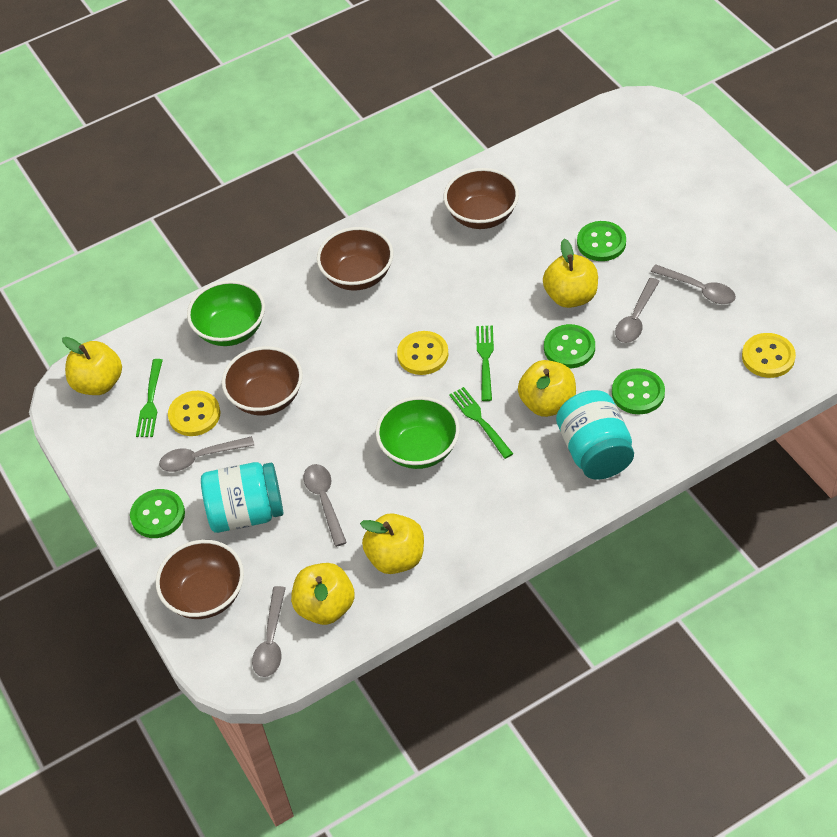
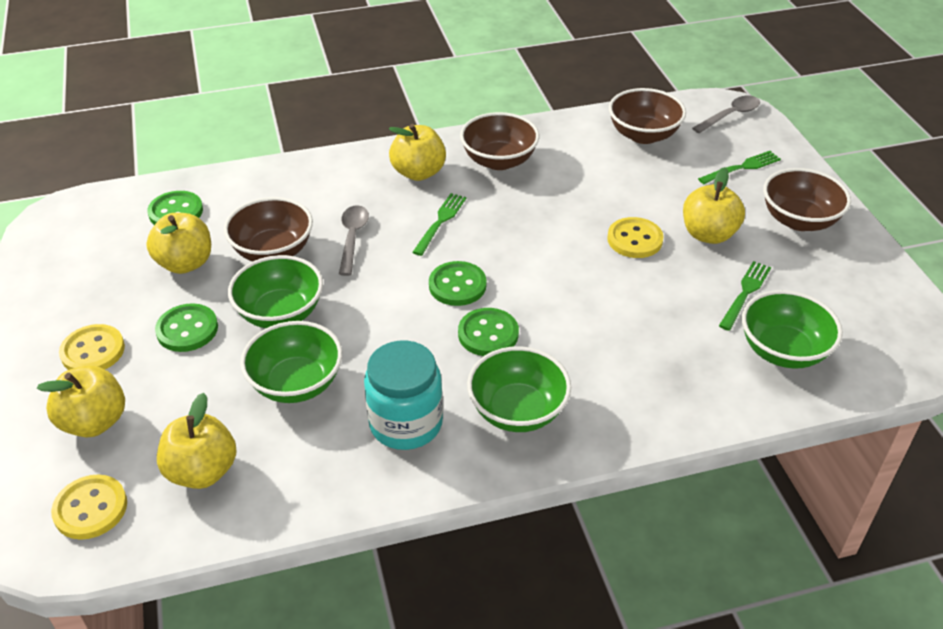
green bowl: 2 -> 4
grey spoon: 5 -> 2
turquoise jar: 2 -> 1

